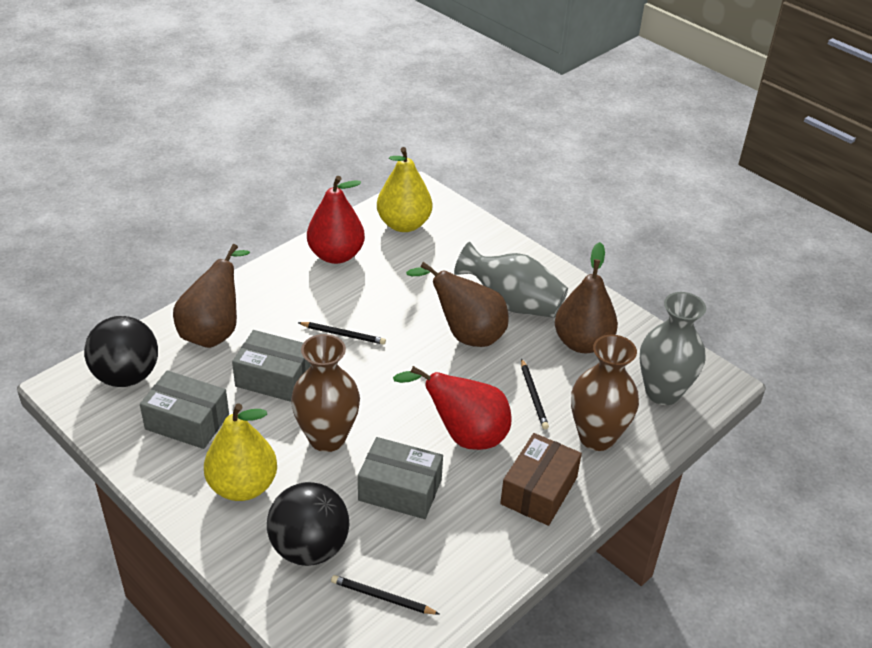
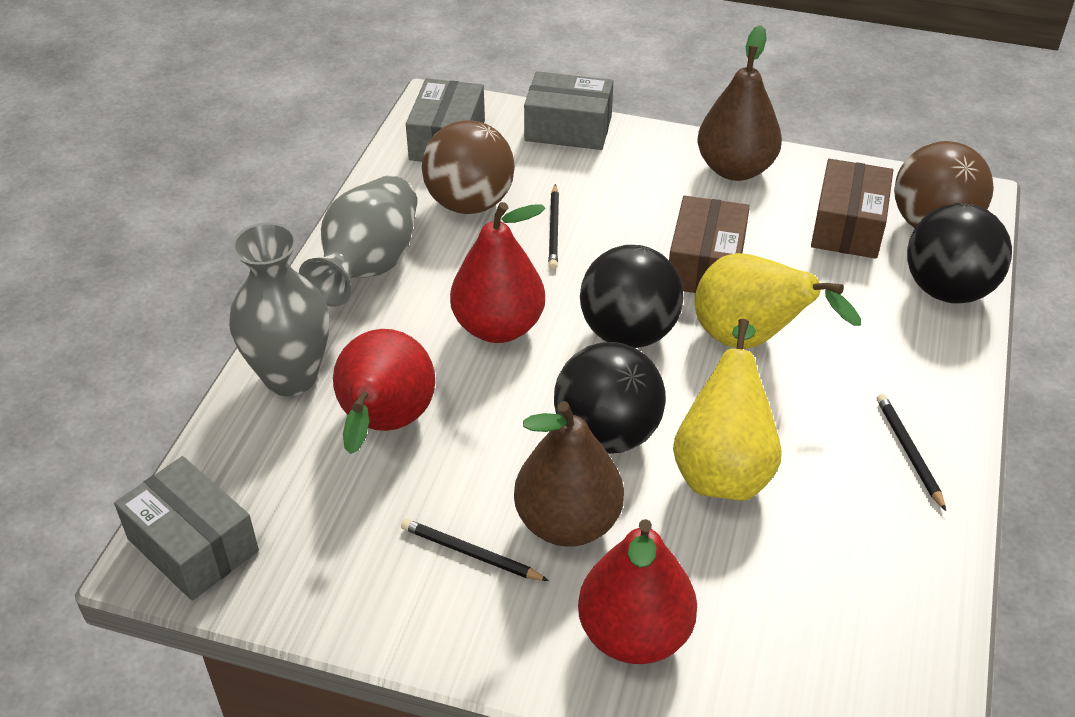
black ball: 2 -> 3
brown ball: 0 -> 2
brown box: 1 -> 2
brown pear: 3 -> 2
brown vase: 2 -> 0
red pear: 2 -> 3

